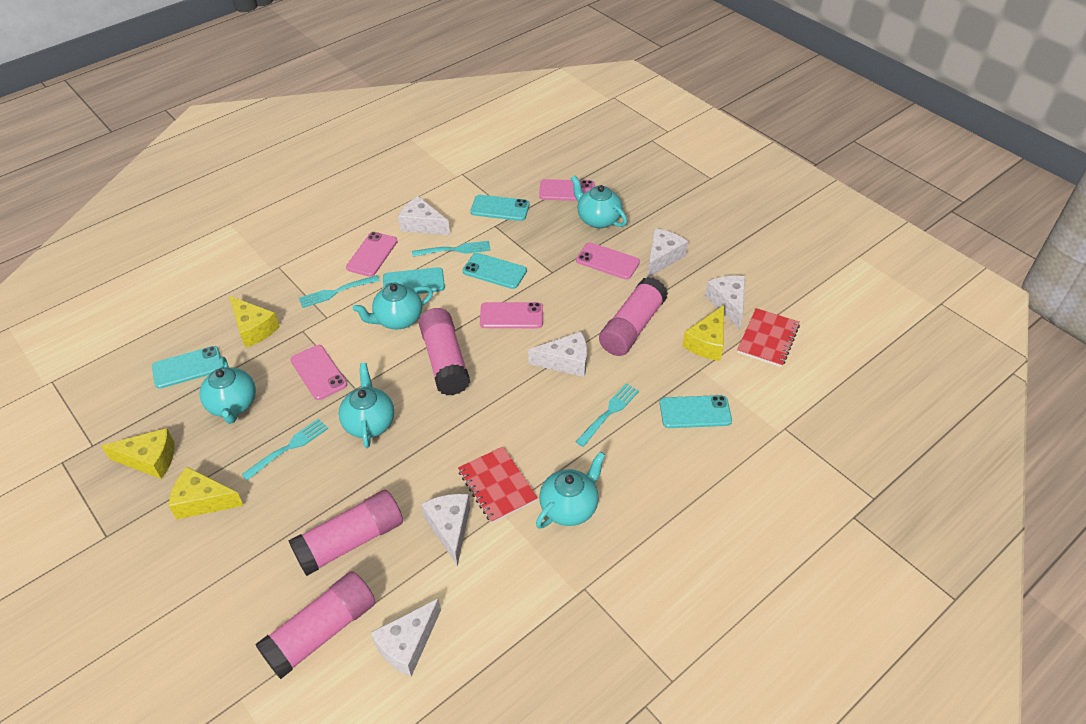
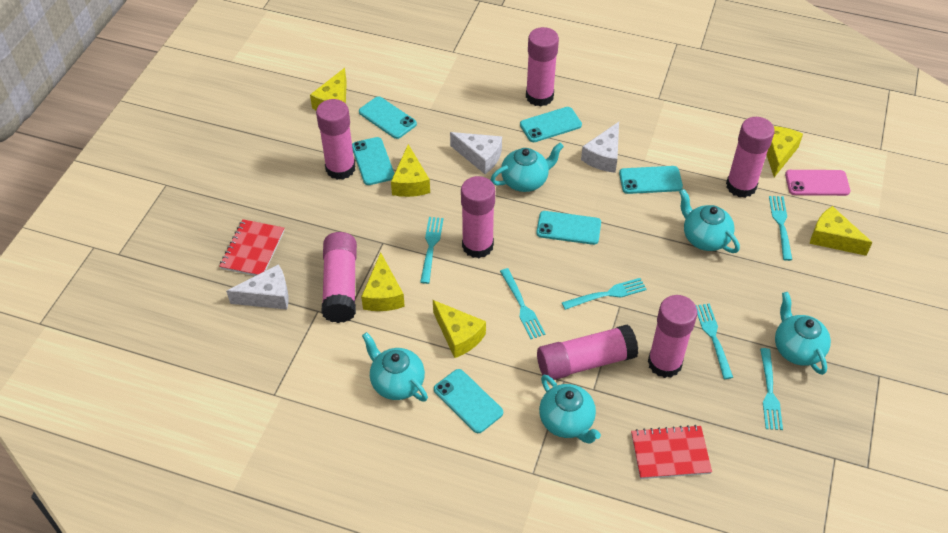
pink glue stick: 4 -> 7
pink phone: 5 -> 1
turquoise fork: 4 -> 6
turquoise phone: 5 -> 6
white cheese: 6 -> 3
yellow cheese: 4 -> 6

